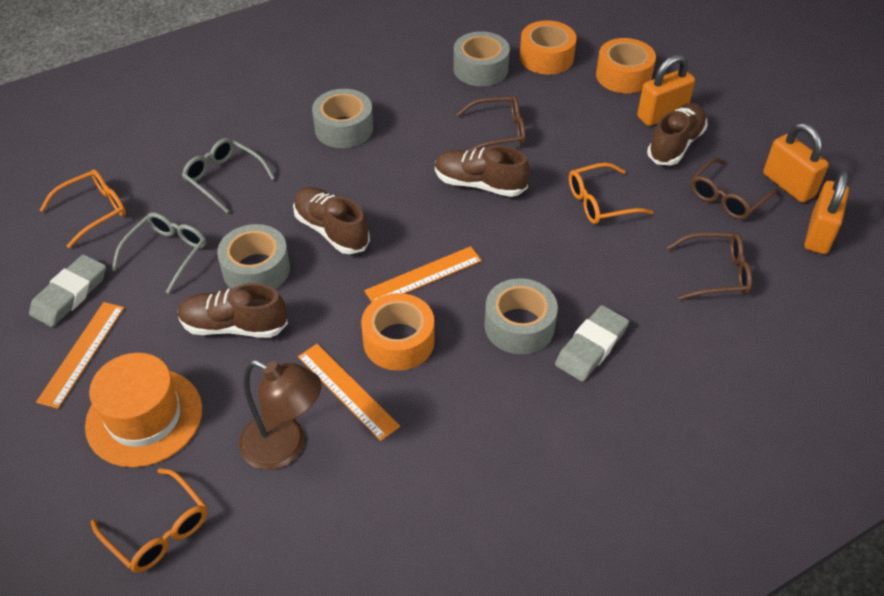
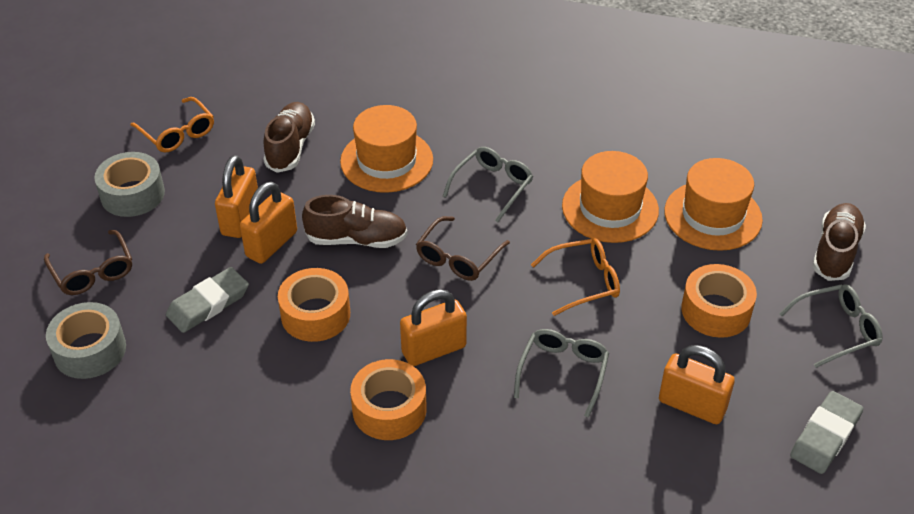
brown glasses: 3 -> 2
brown lamp: 1 -> 0
brown shoe: 4 -> 3
grey glasses: 2 -> 3
grey tape: 4 -> 2
orange glasses: 3 -> 2
orange hat: 1 -> 3
orange padlock: 3 -> 4
orange ruler: 3 -> 0

